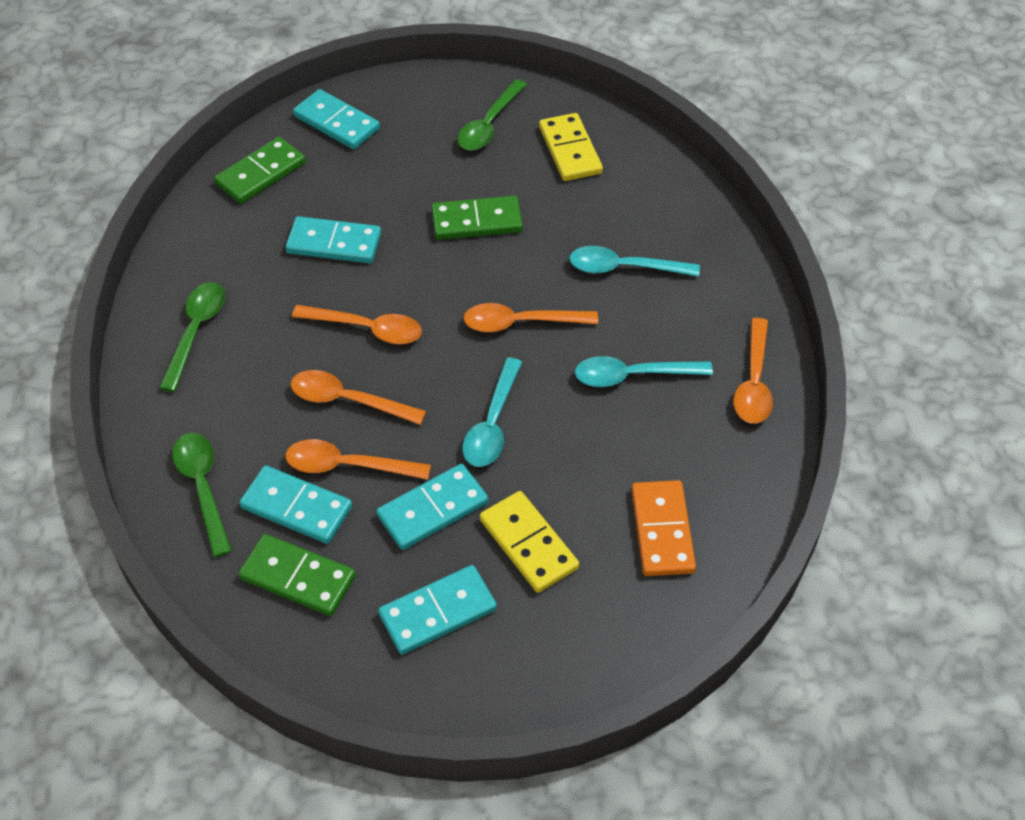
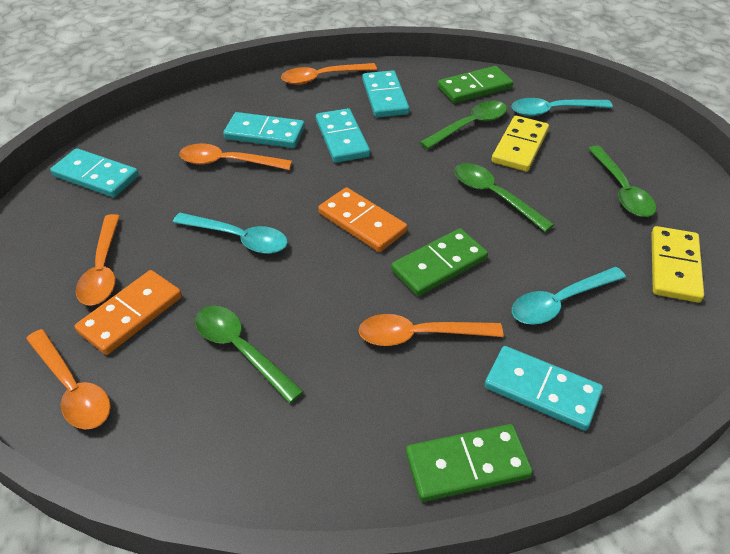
green spoon: 3 -> 4
orange domino: 1 -> 2

